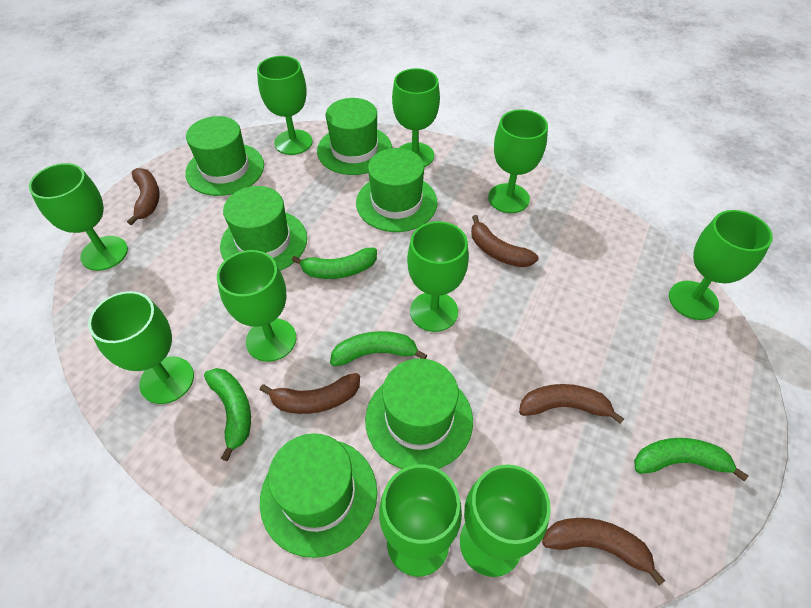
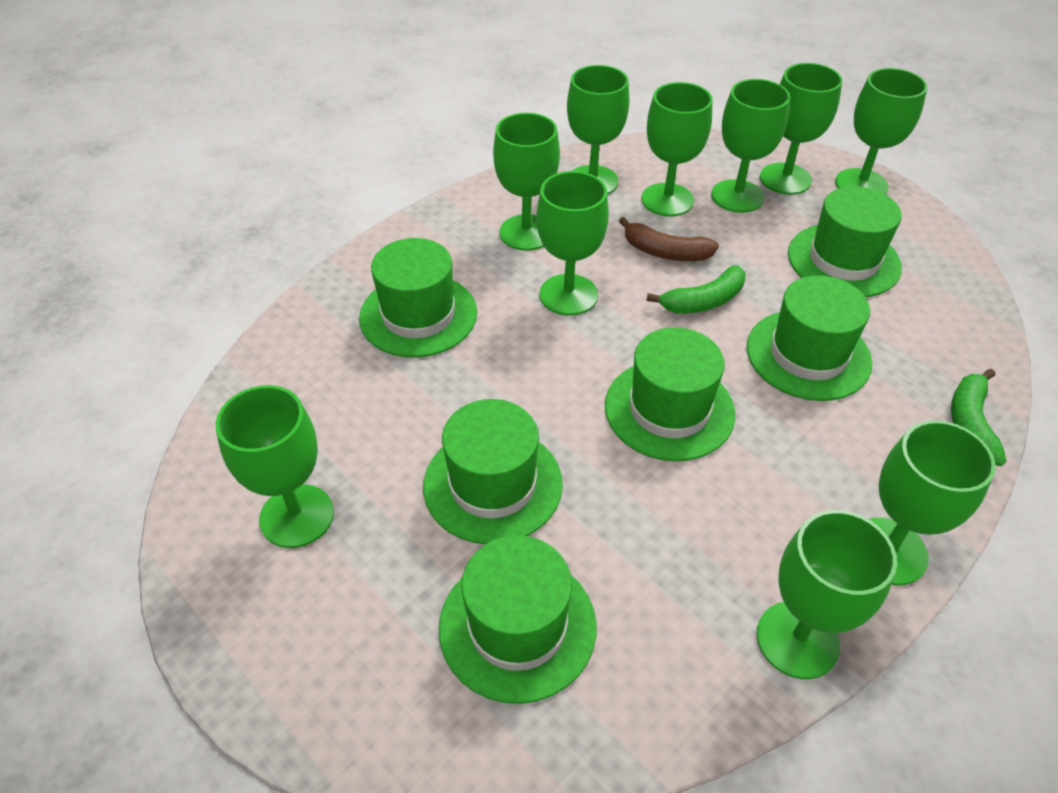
brown banana: 5 -> 1
green banana: 4 -> 2

